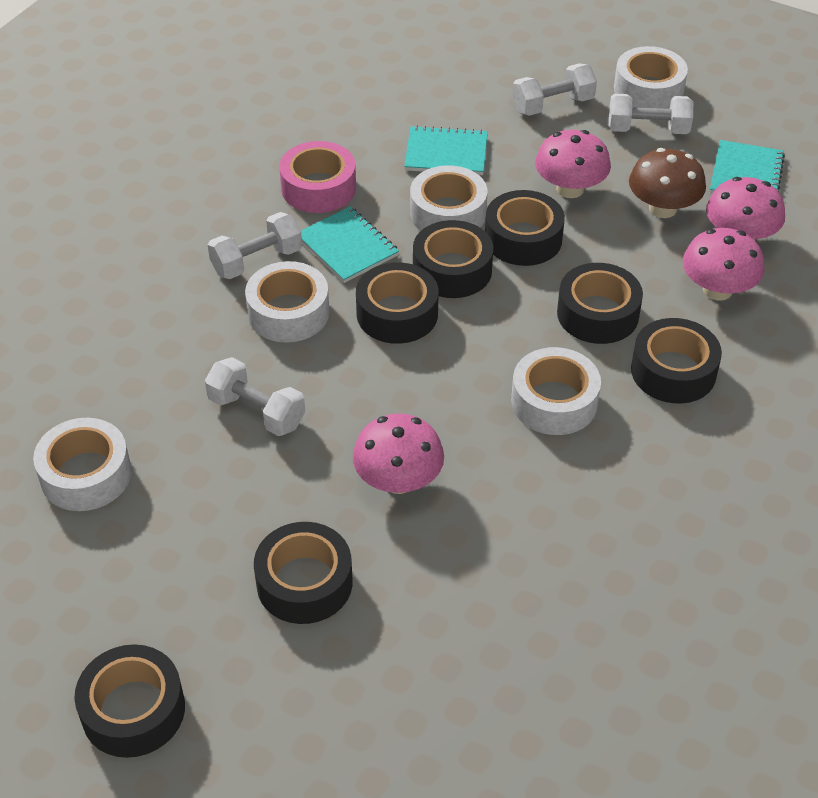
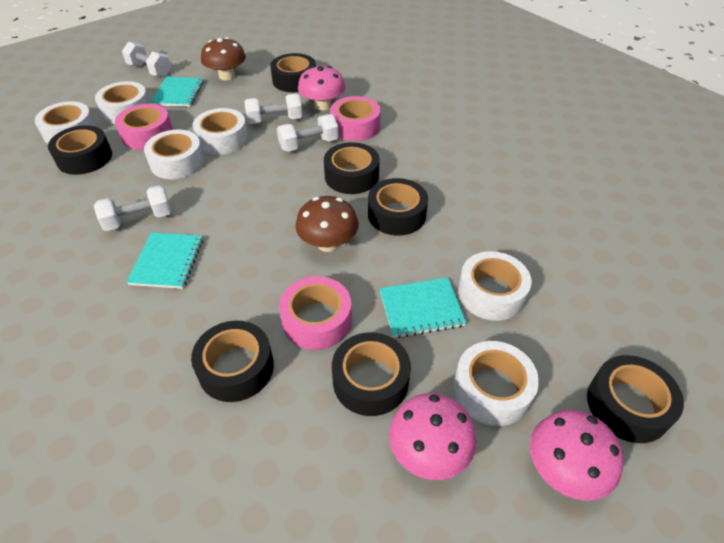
brown mushroom: 1 -> 2
pink mushroom: 4 -> 3
pink tape: 1 -> 3
white tape: 5 -> 6

